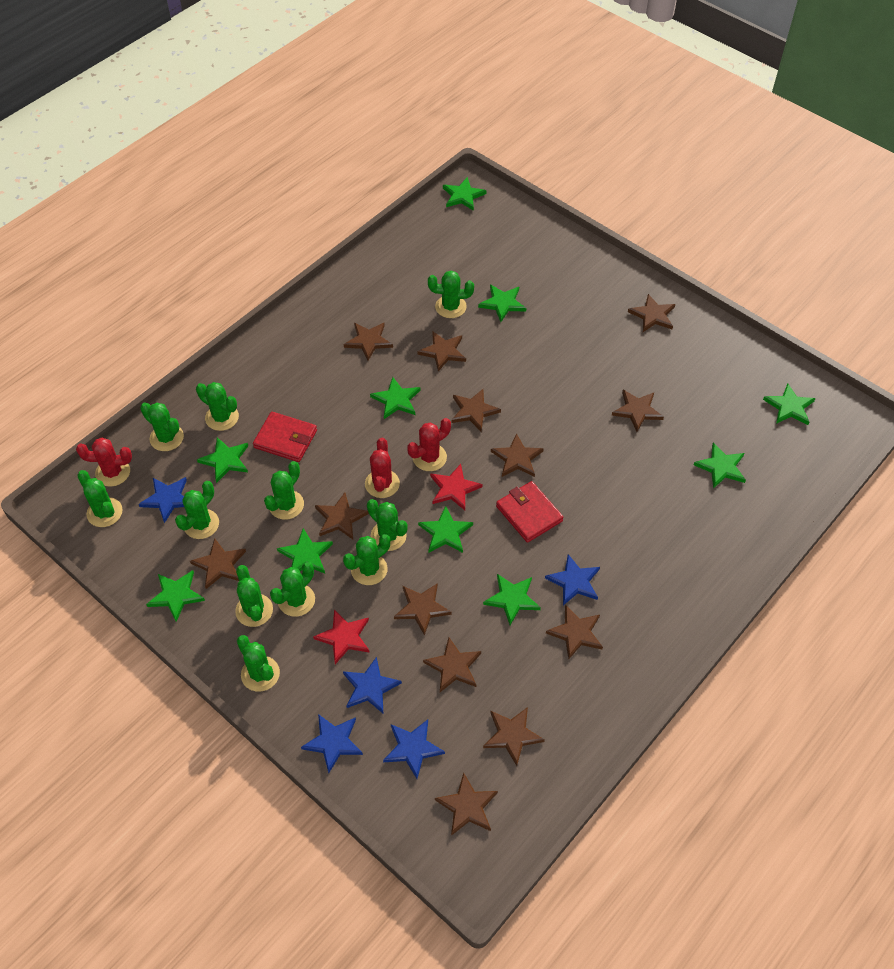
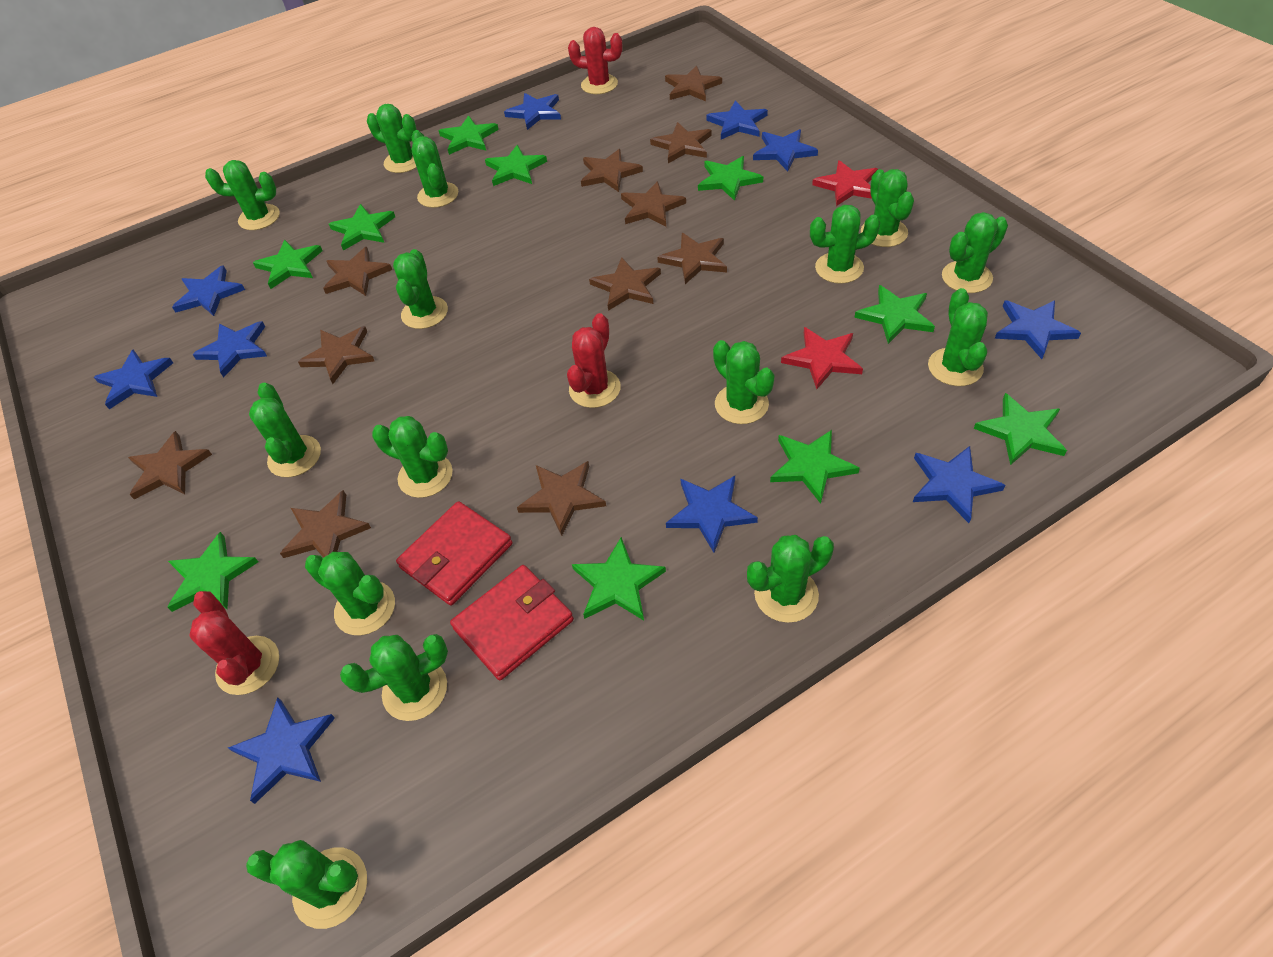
blue star: 5 -> 10
brown star: 13 -> 11
green cactus: 11 -> 15

